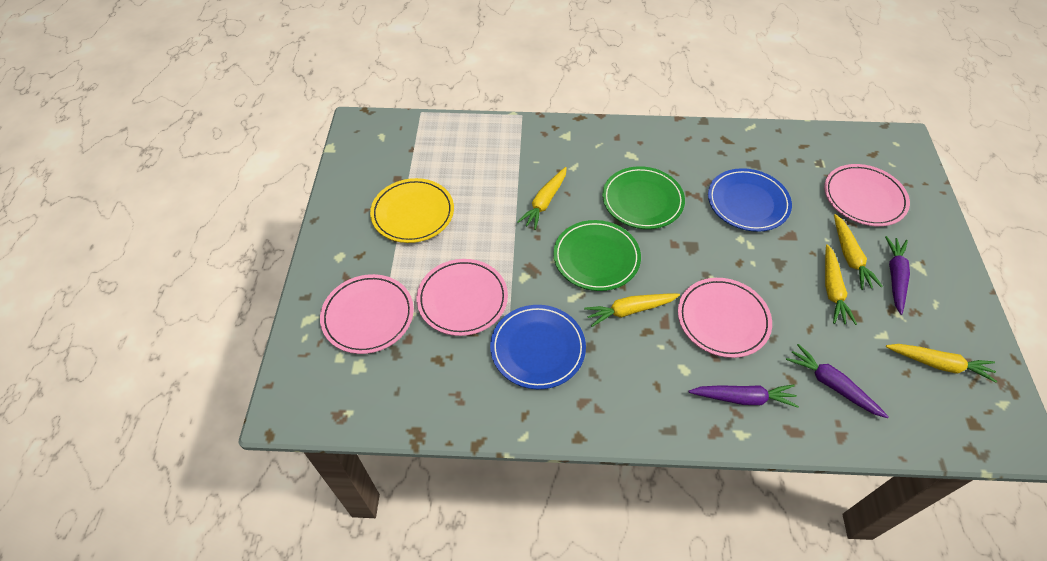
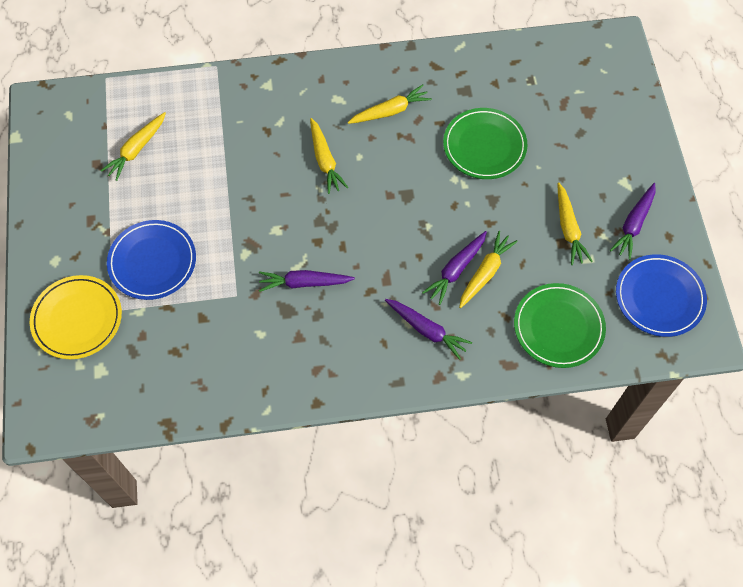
pink plate: 4 -> 0
purple carrot: 3 -> 4

